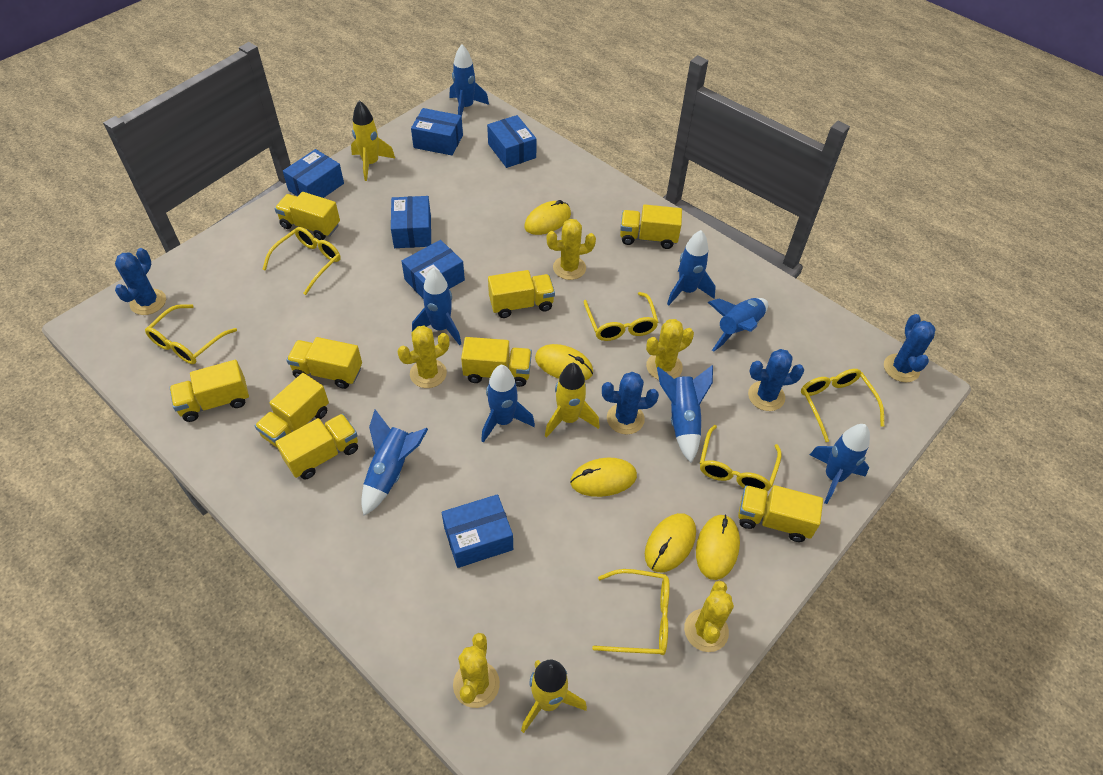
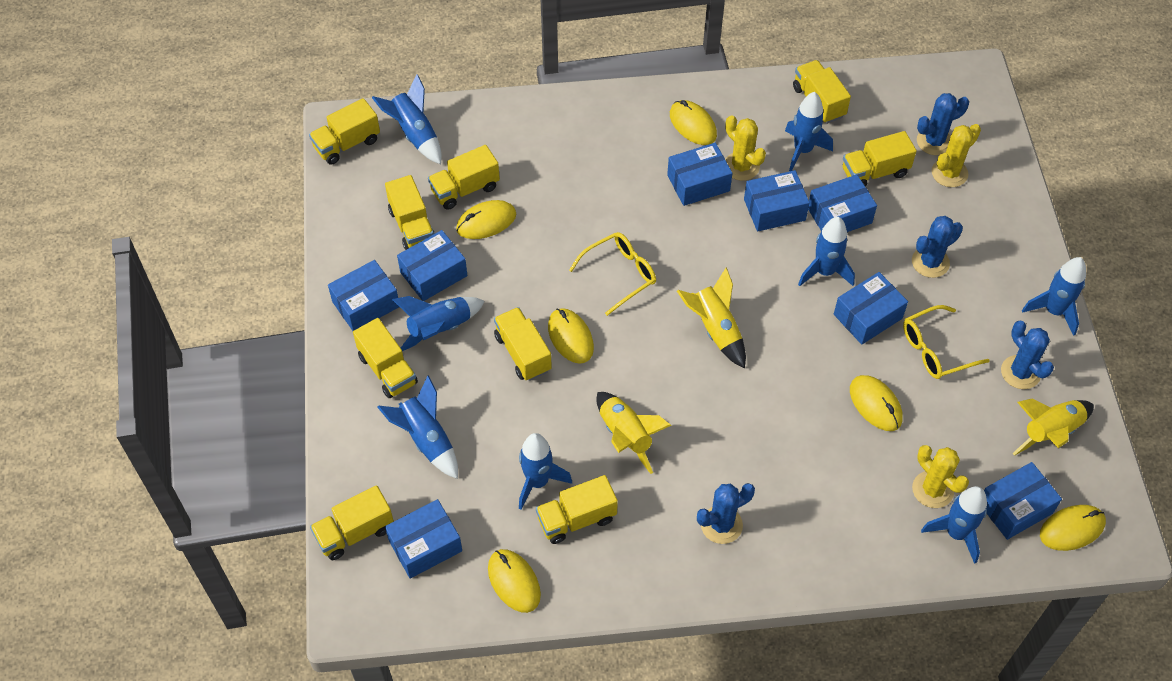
blue box: 6 -> 8
yellow cactus: 5 -> 3
yellow glasses: 6 -> 2
yellow mouse: 5 -> 6

